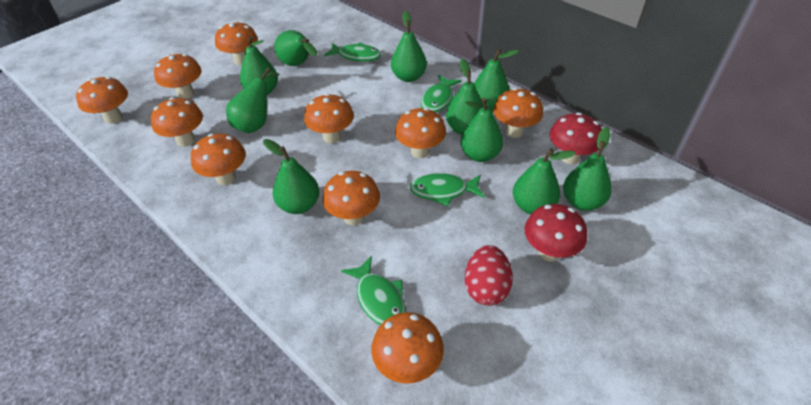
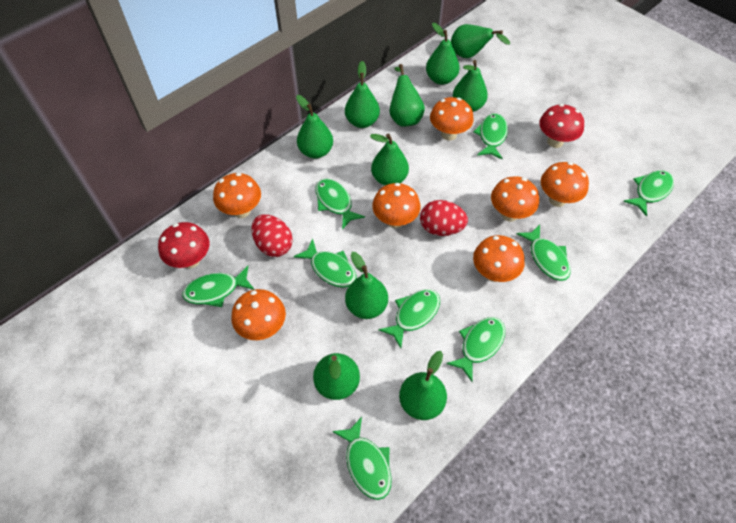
green fish: 4 -> 9
orange mushroom: 10 -> 7
red egg: 1 -> 2

